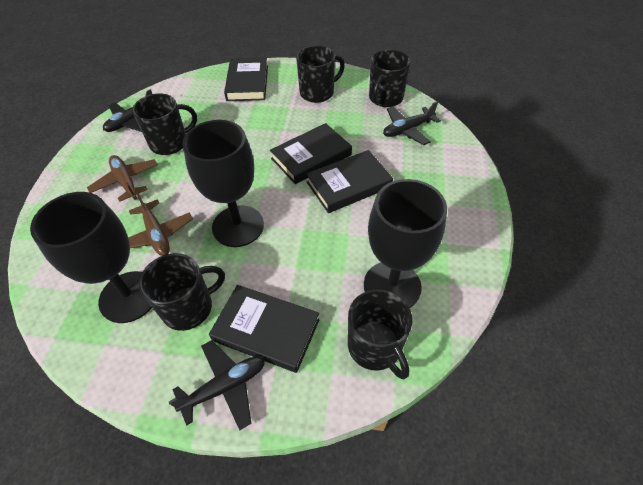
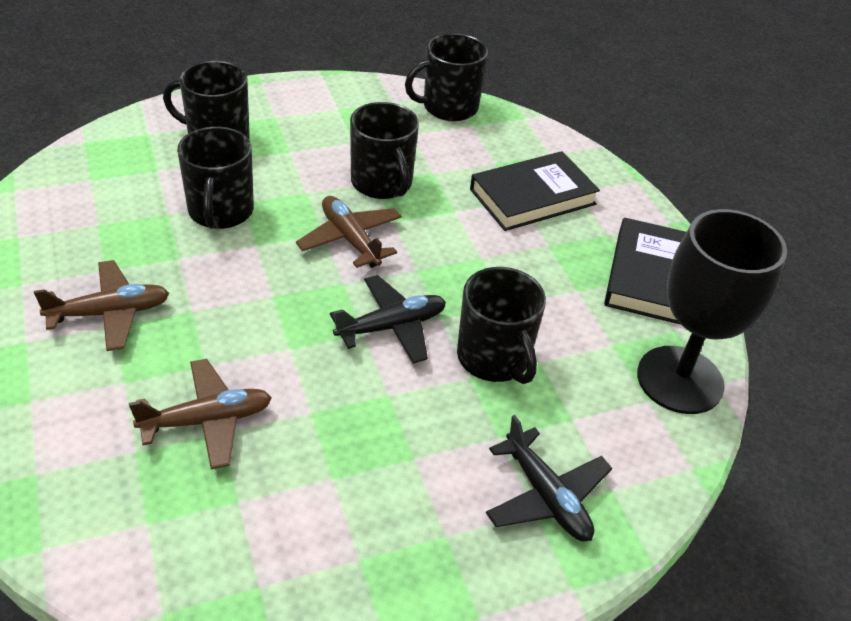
black book: 4 -> 2
black goblet: 3 -> 1
black plane: 3 -> 2
brown plane: 2 -> 3

